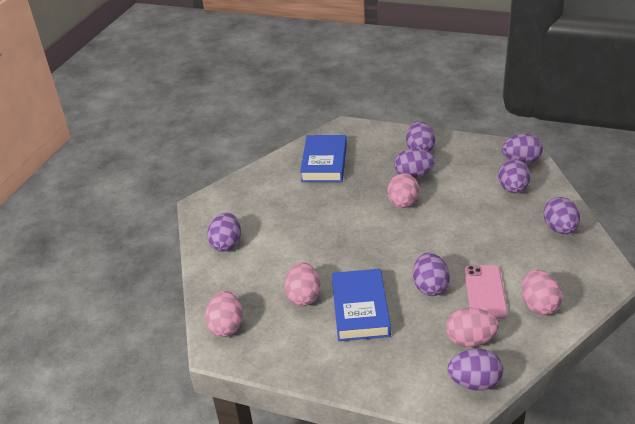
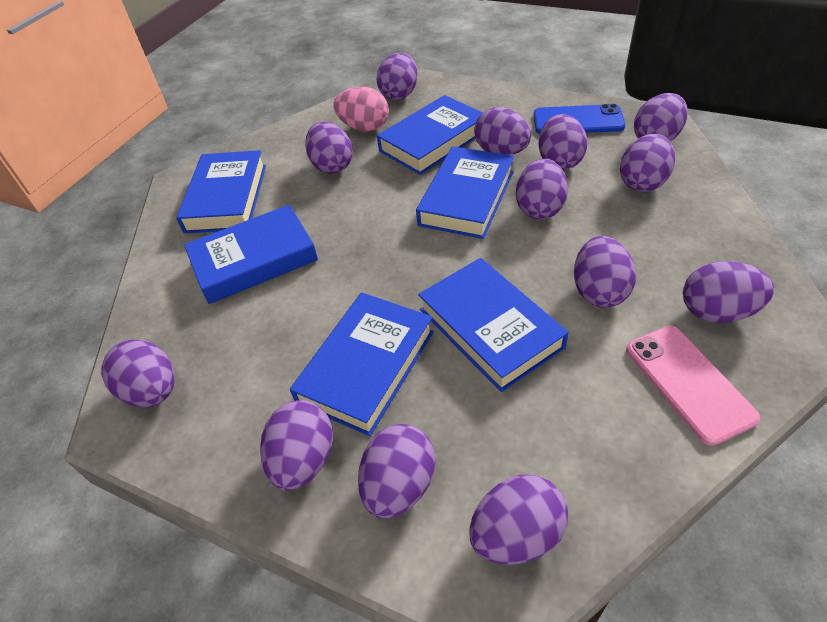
blue book: 2 -> 6
blue phone: 0 -> 1
pink egg: 5 -> 1
purple egg: 8 -> 13

